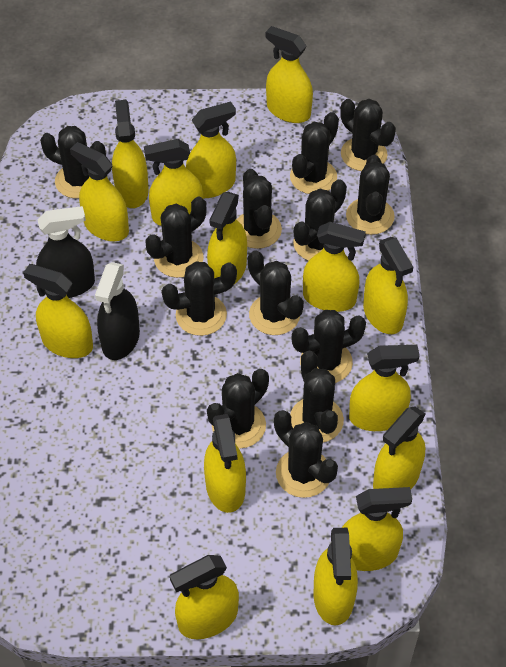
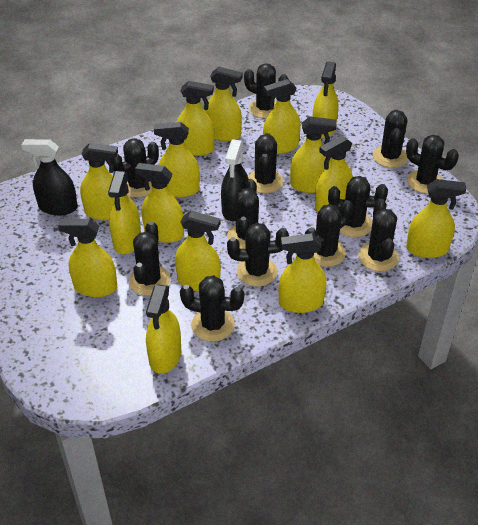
black cactus: 13 -> 12

